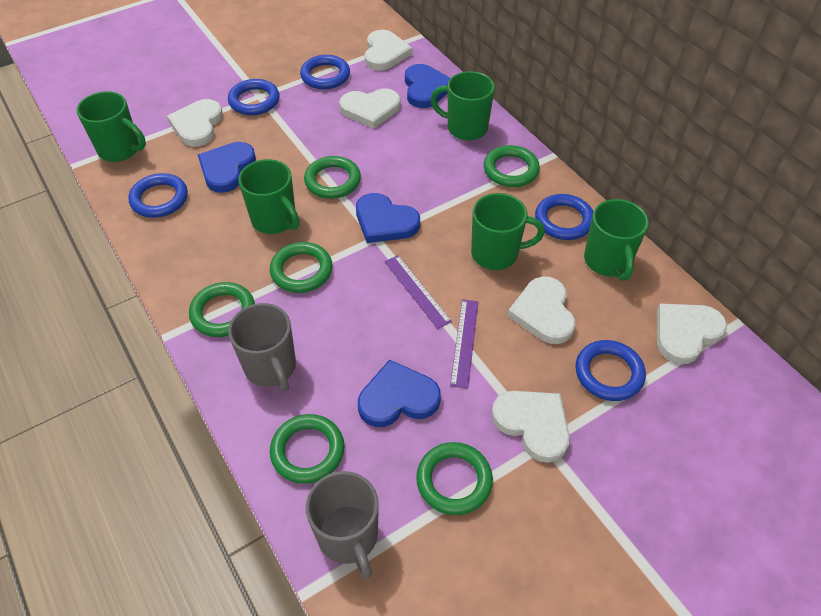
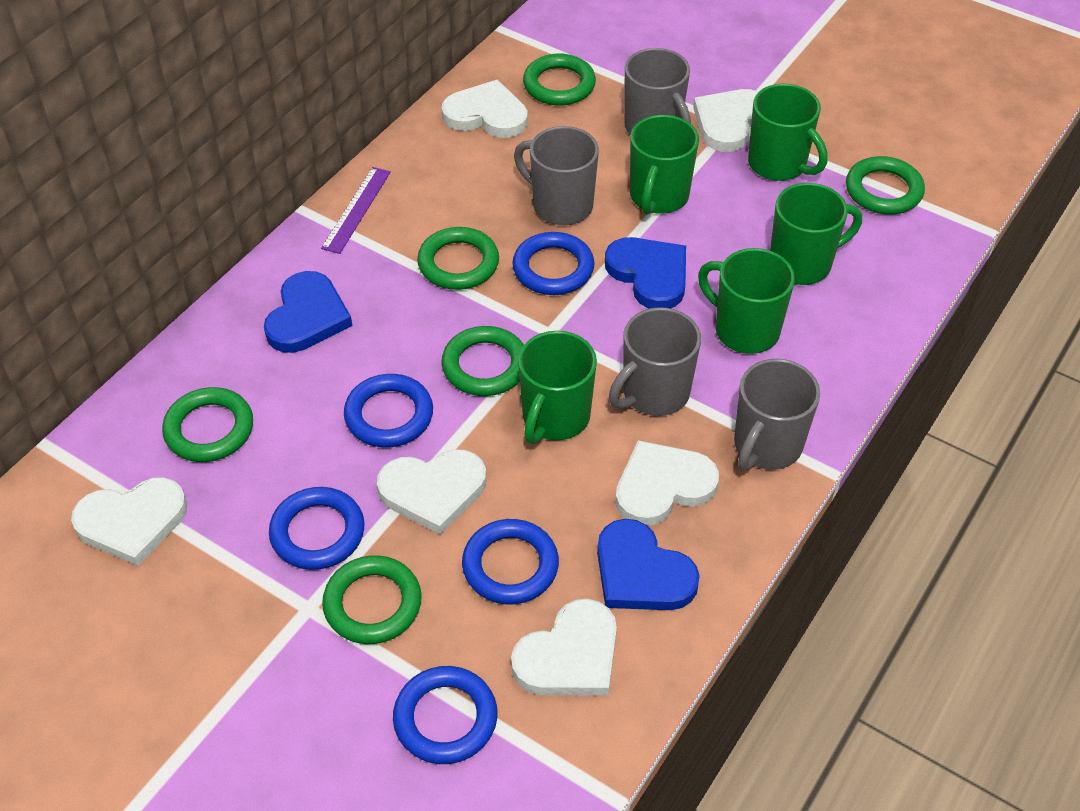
blue heart: 4 -> 3
grey mug: 2 -> 4
purple ruler: 2 -> 1

